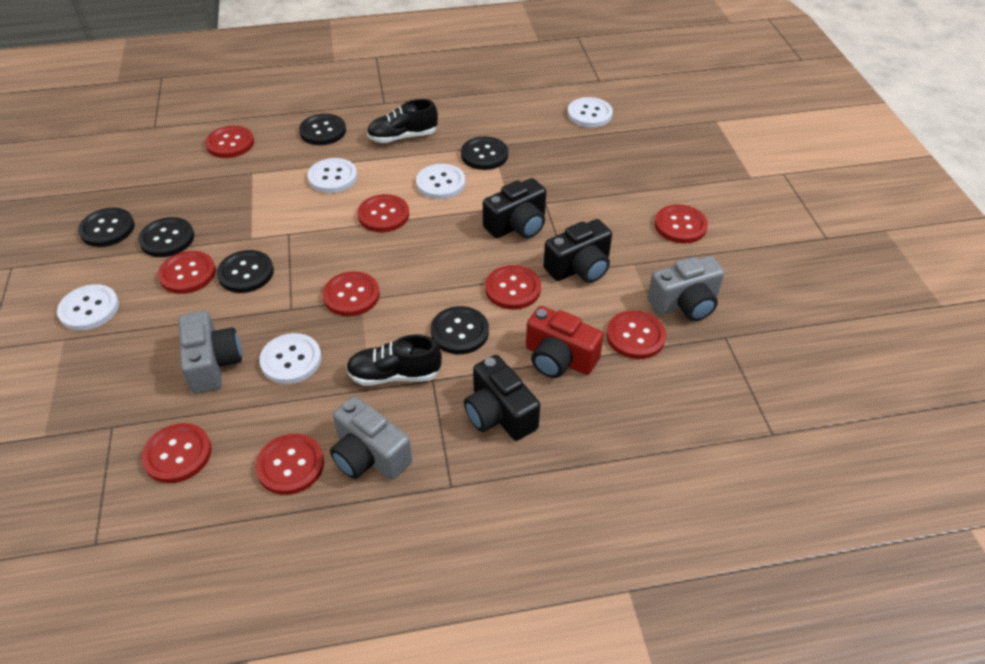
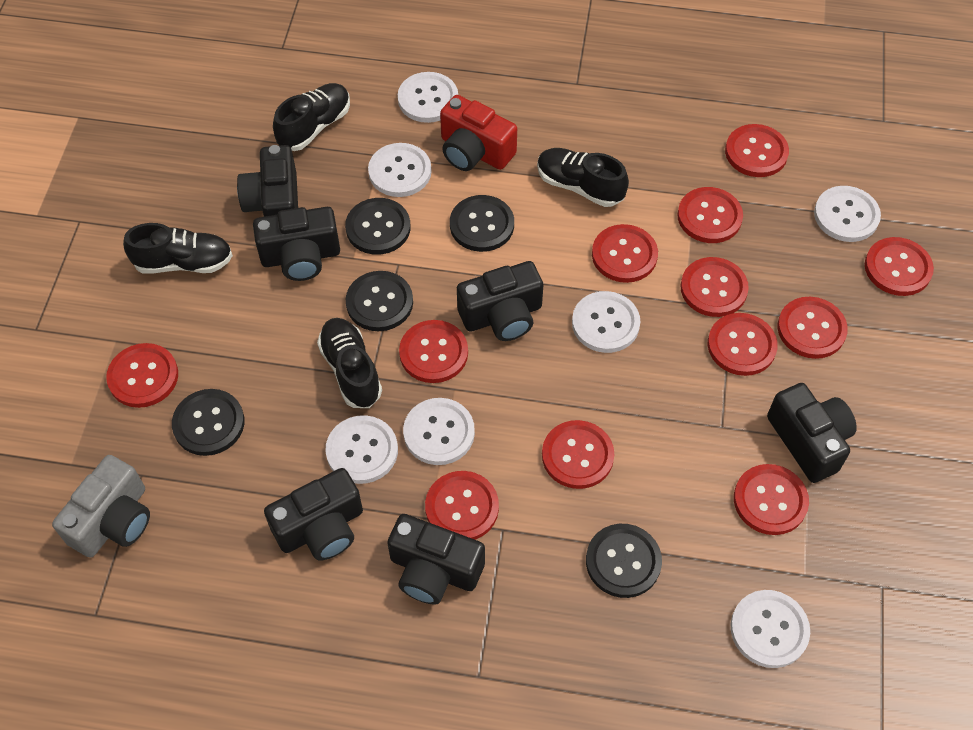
black button: 6 -> 5
black camera: 3 -> 6
black shoe: 2 -> 4
grey camera: 3 -> 1
red button: 9 -> 12
white button: 5 -> 7

